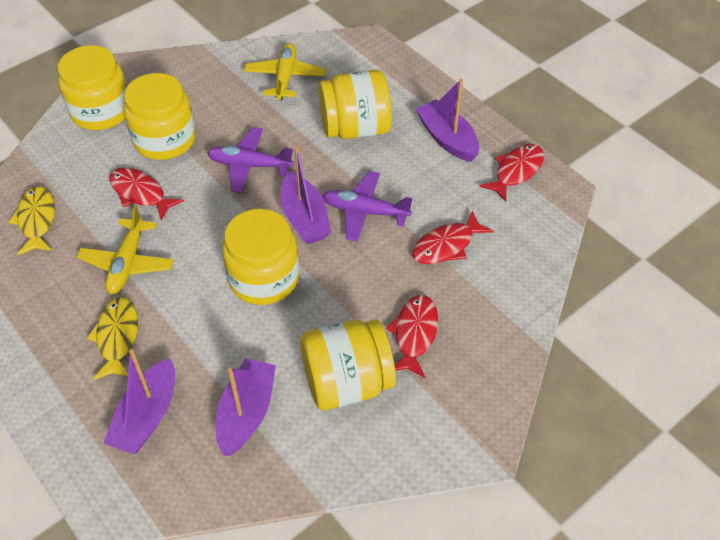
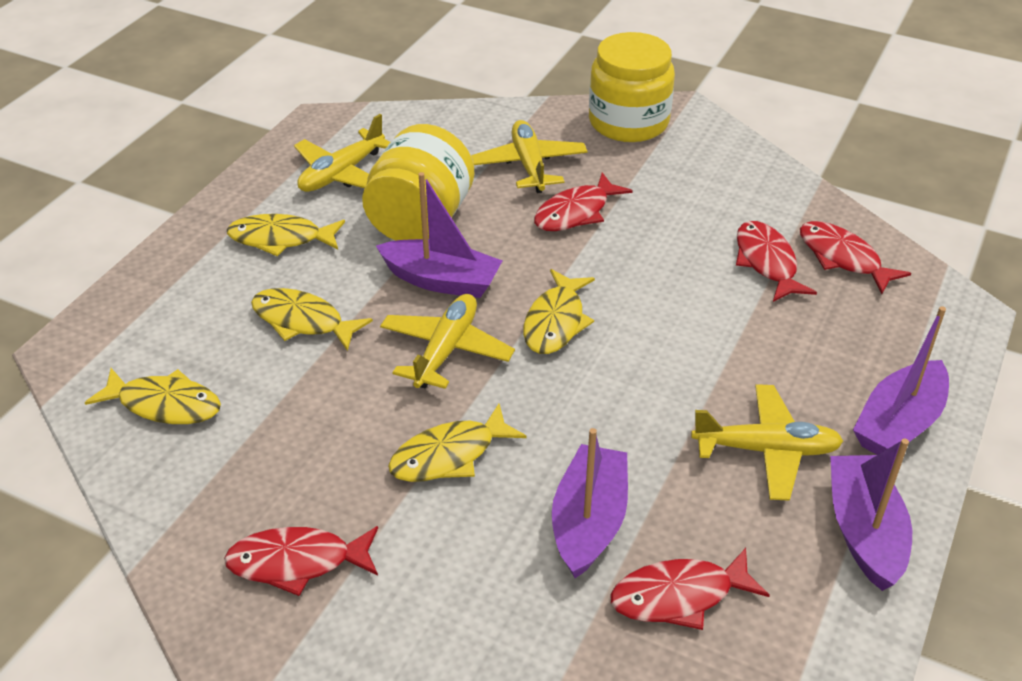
purple plane: 2 -> 0
red fish: 4 -> 5
yellow fish: 2 -> 5
yellow jar: 5 -> 2
yellow plane: 2 -> 4

